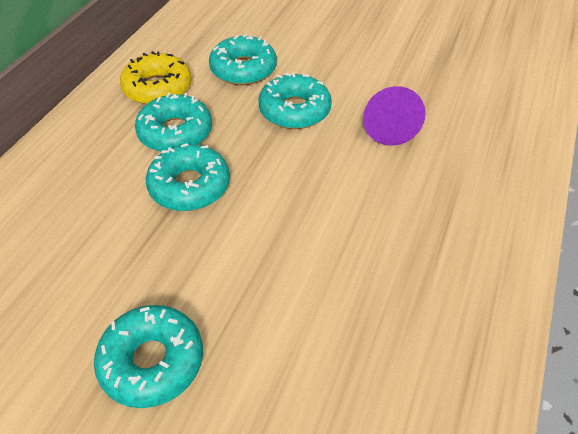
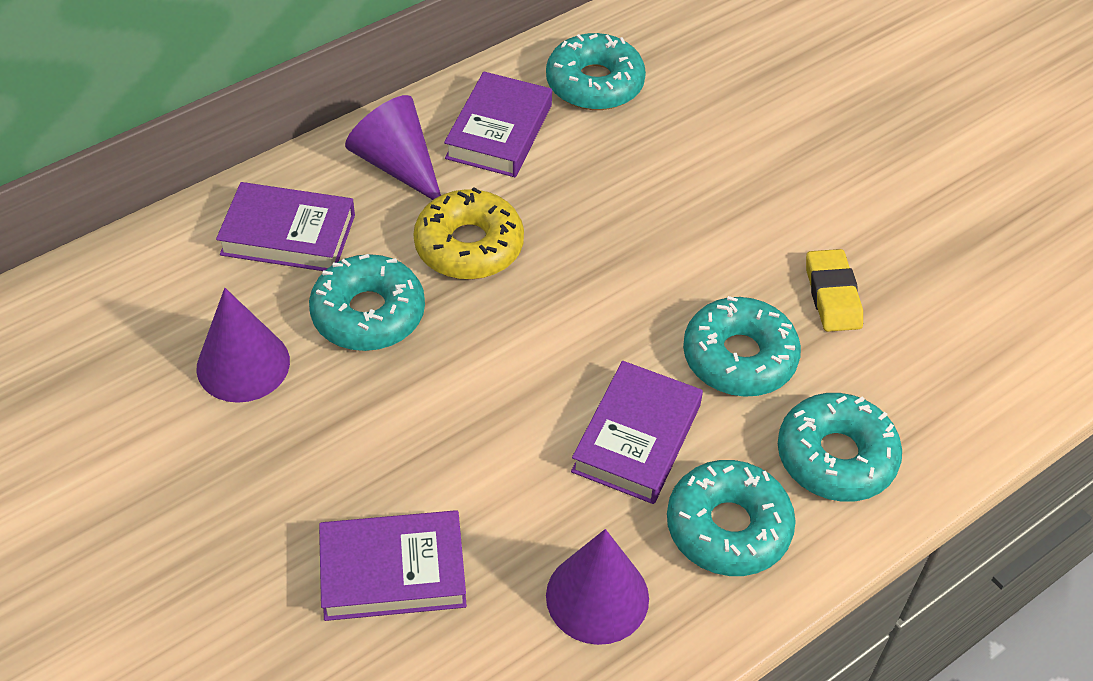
purple book: 0 -> 4
purple cone: 1 -> 3
yellow eraser: 0 -> 1

